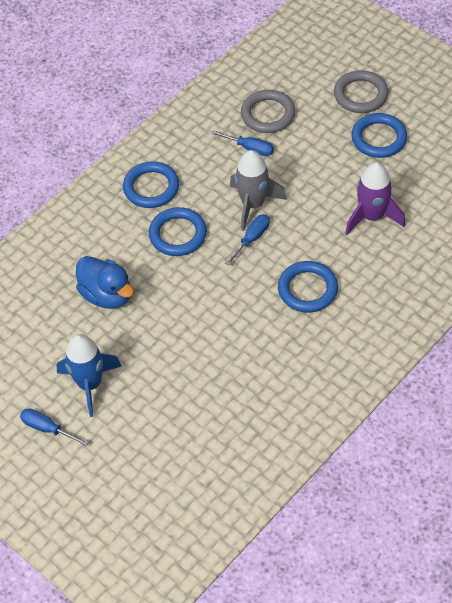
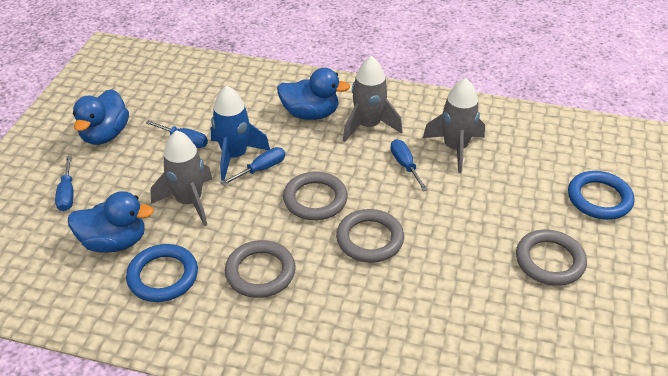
blue duck: 1 -> 3
blue ring: 4 -> 2
blue screwdriver: 3 -> 4
grey ring: 2 -> 4
grey rocket: 1 -> 3
purple rocket: 1 -> 0

